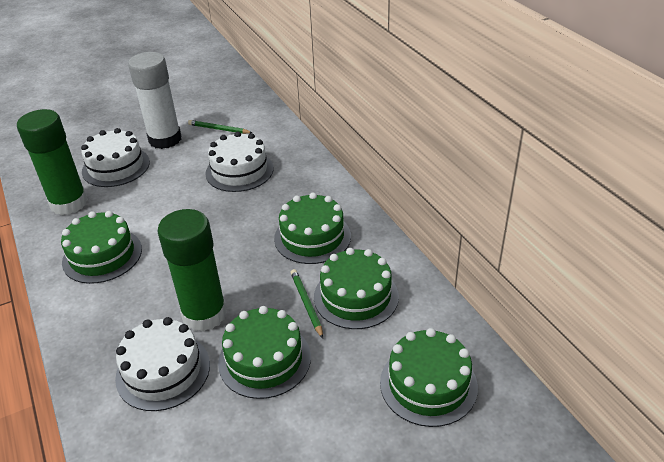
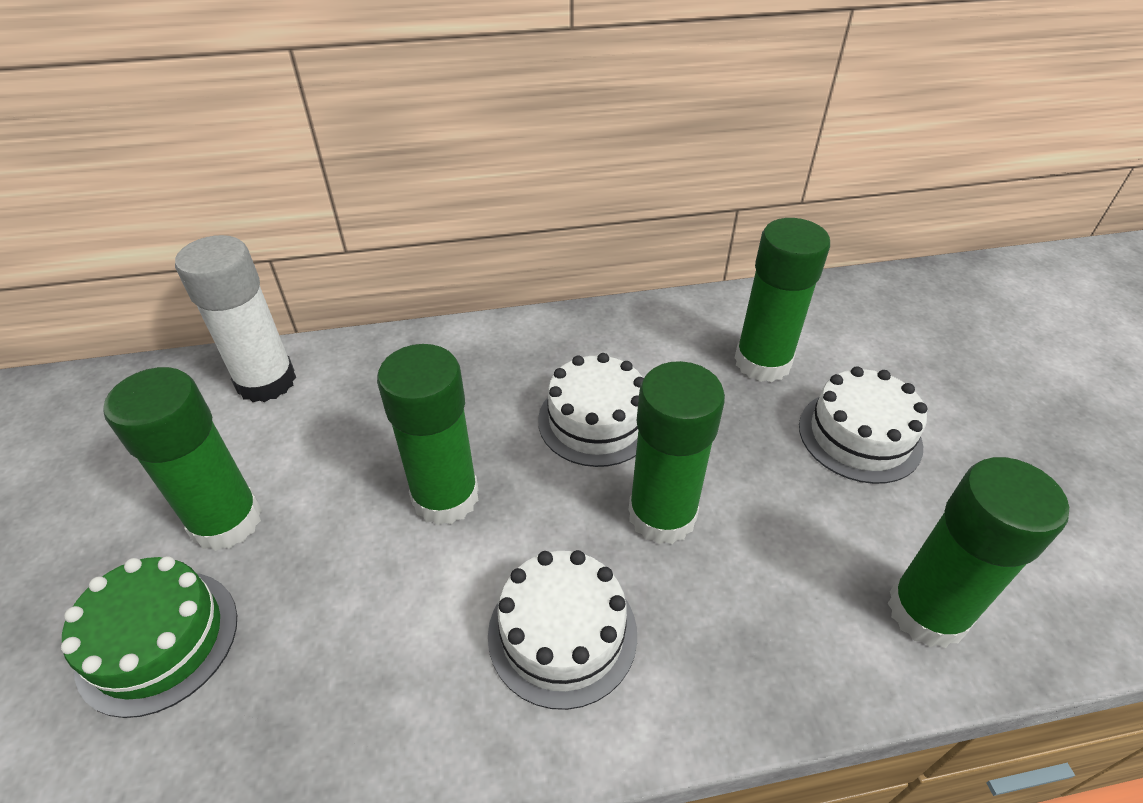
green cake: 5 -> 1
green glue stick: 2 -> 5
green pencil: 2 -> 0

